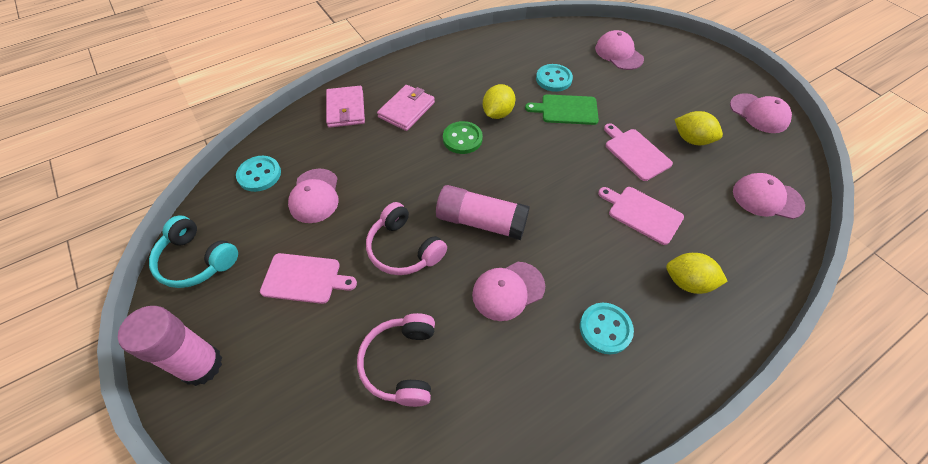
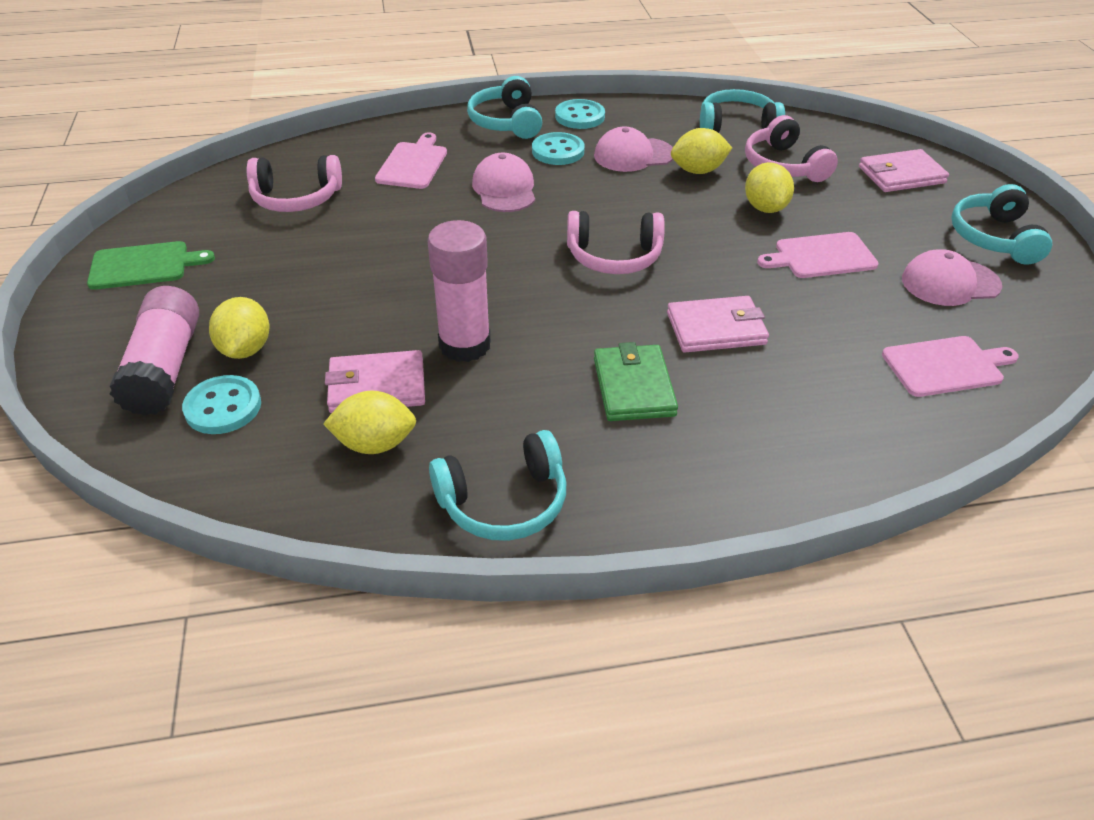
green button: 1 -> 0
green wallet: 0 -> 1
pink cap: 5 -> 3
pink headphones: 2 -> 3
pink wallet: 2 -> 3
turquoise headphones: 1 -> 4
yellow lemon: 3 -> 4

